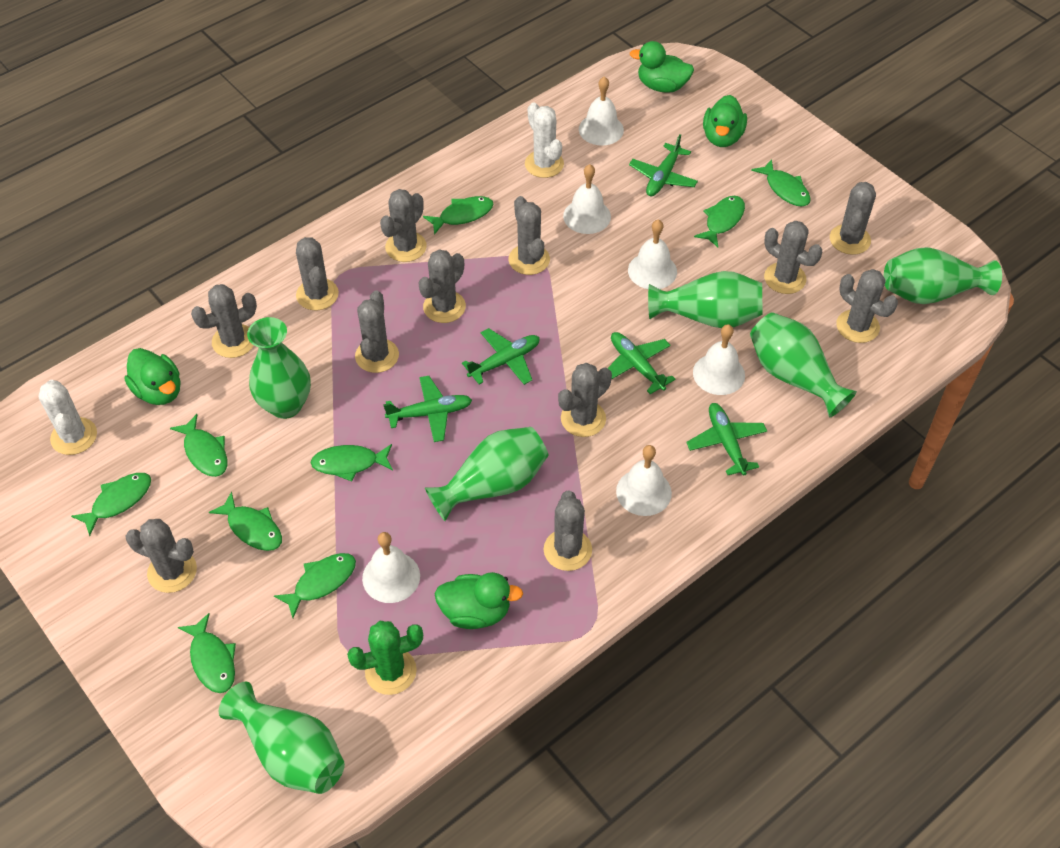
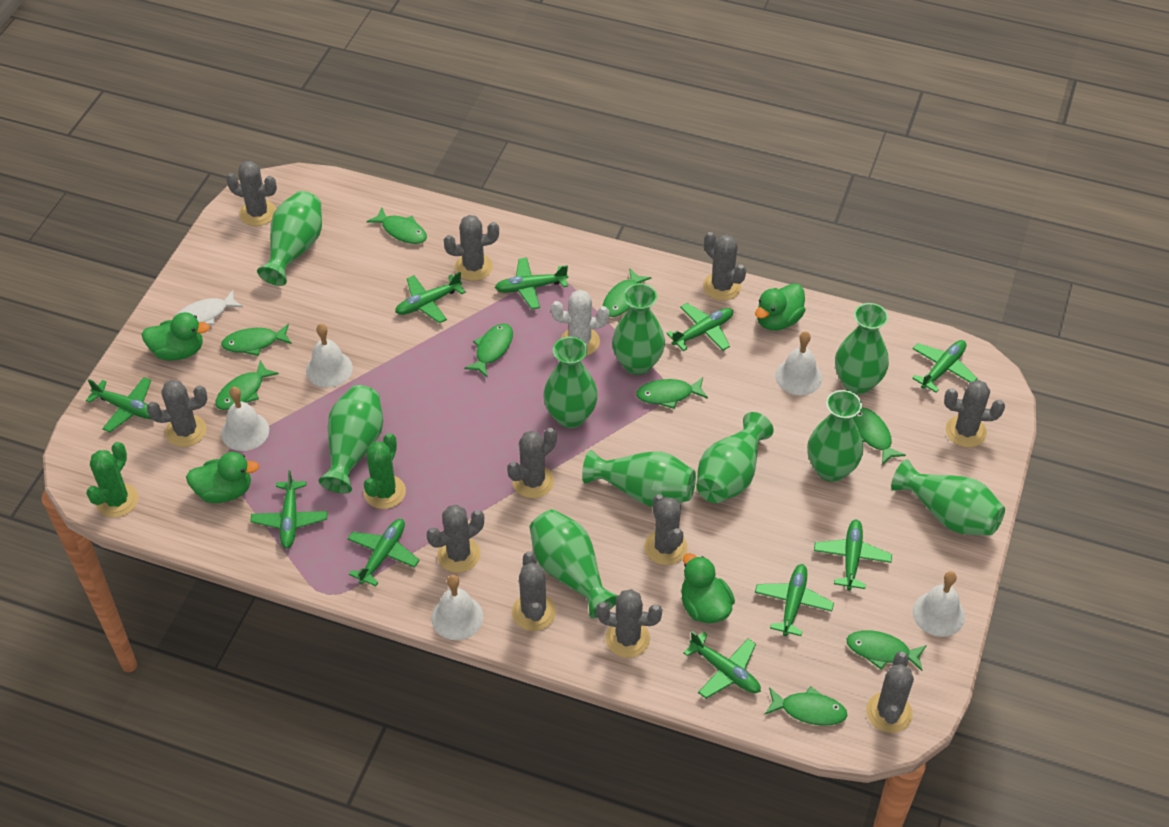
green cactus: 1 -> 2
green plane: 5 -> 10
green vase: 6 -> 10
grey cactus: 12 -> 11
white bell: 6 -> 5
white cactus: 2 -> 1
white fish: 0 -> 1

